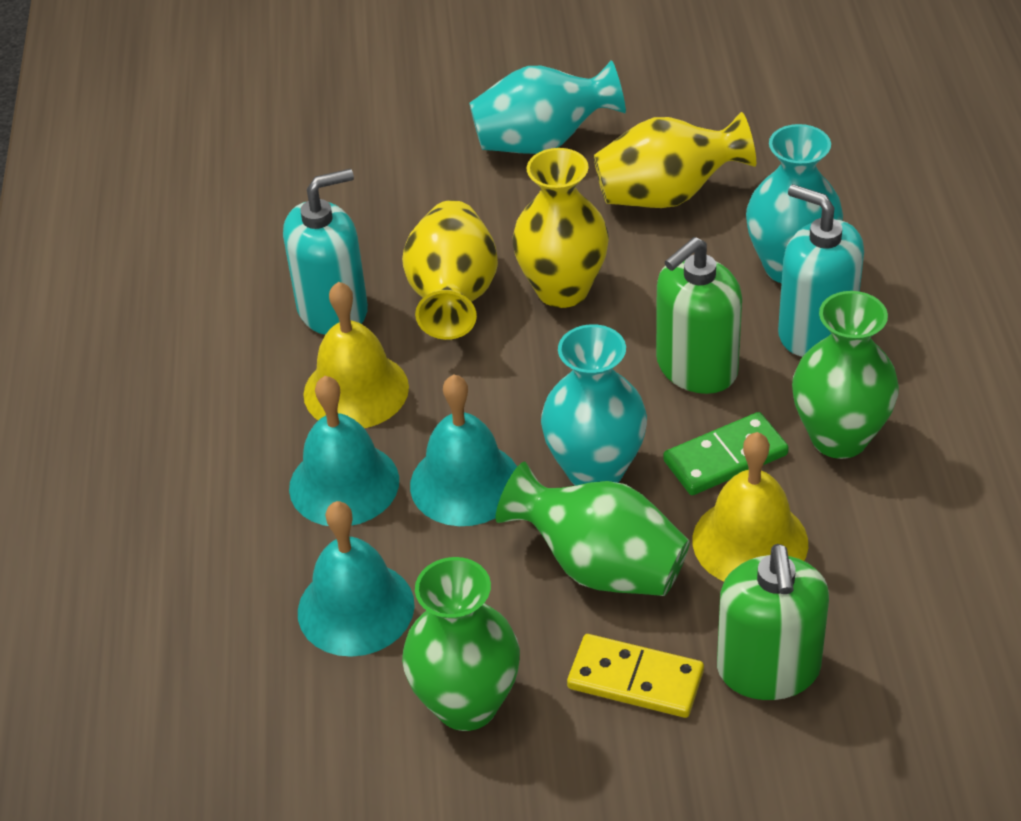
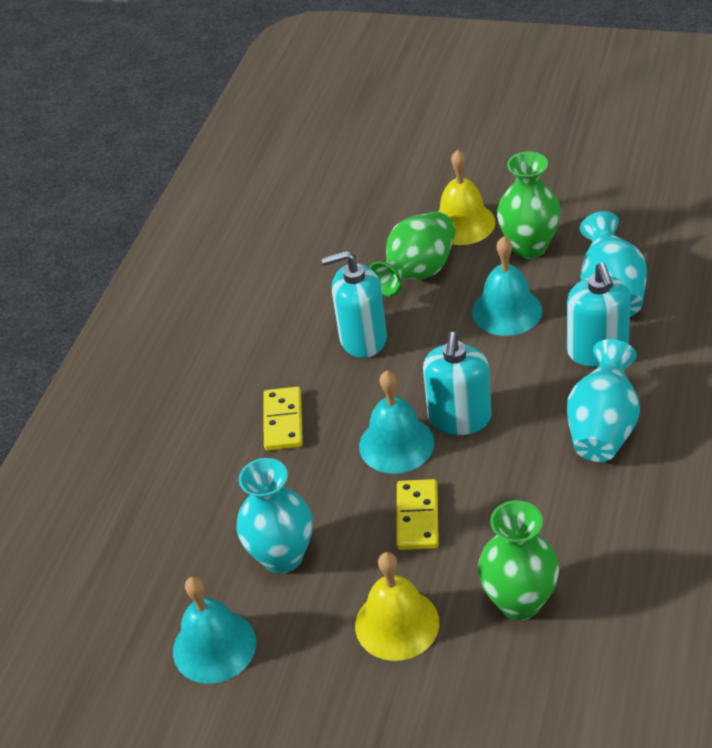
green domino: 1 -> 0
green soap dispenser: 2 -> 0
turquoise soap dispenser: 2 -> 3
yellow domino: 1 -> 2
yellow vase: 3 -> 0

